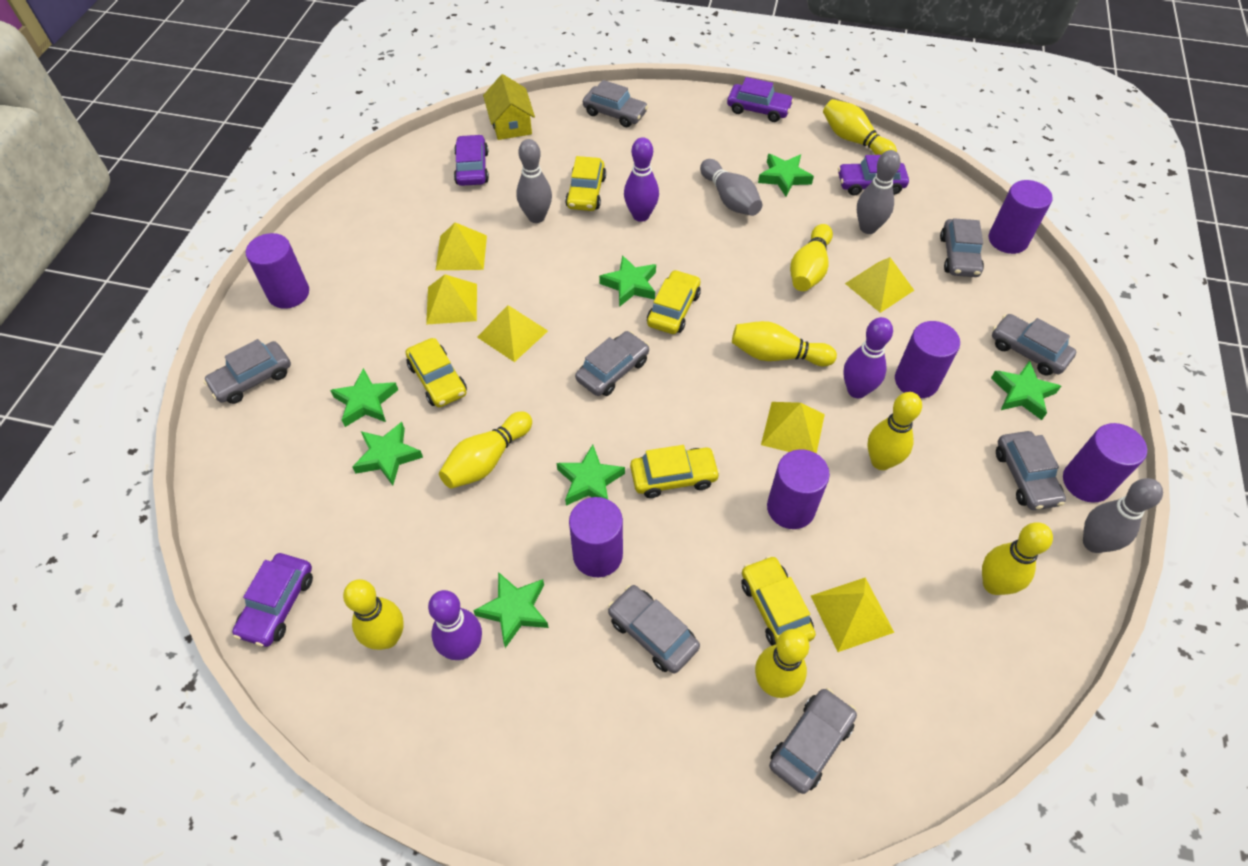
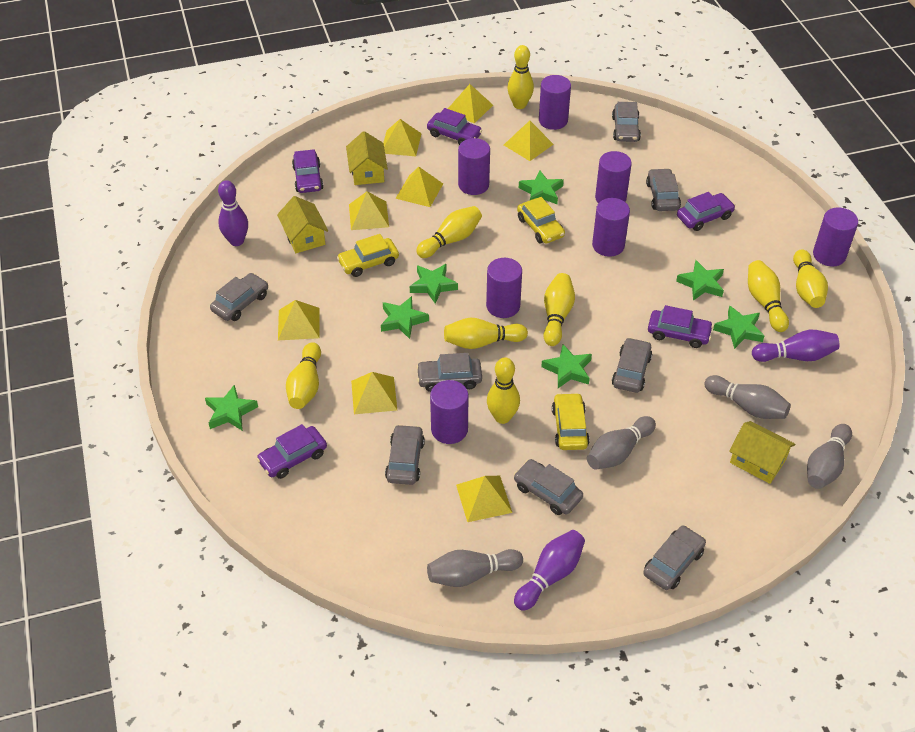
purple car: 4 -> 5
purple cylinder: 6 -> 7
yellow car: 5 -> 3
yellow house: 1 -> 3
yellow pyramid: 6 -> 8

